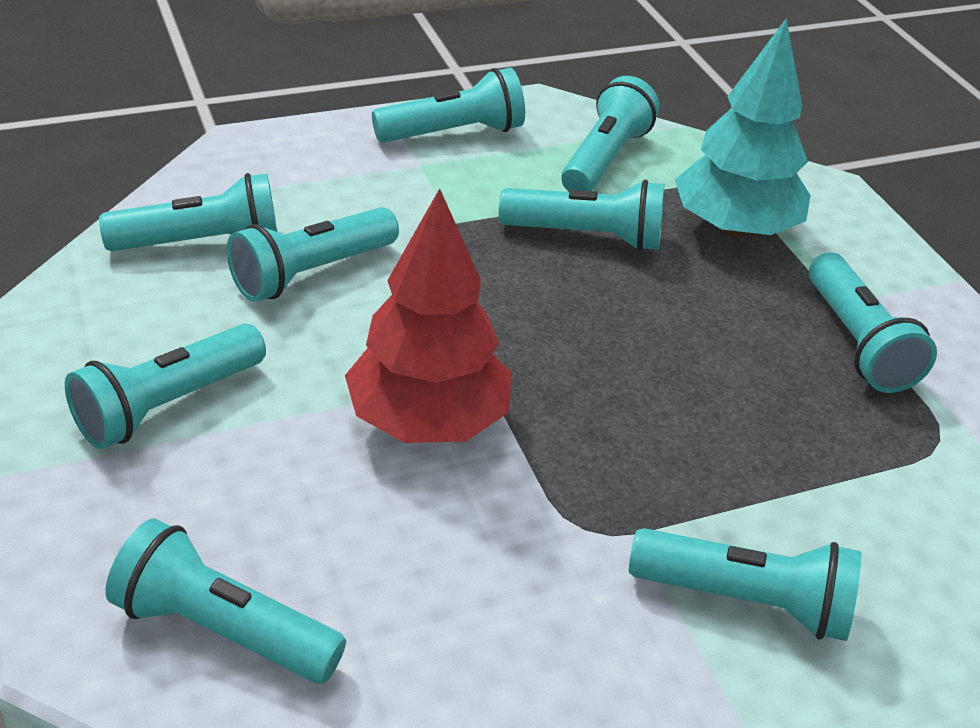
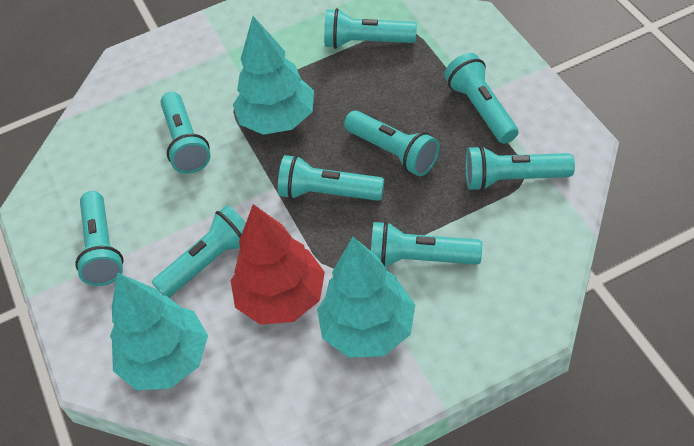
turquoise tree: 1 -> 3

